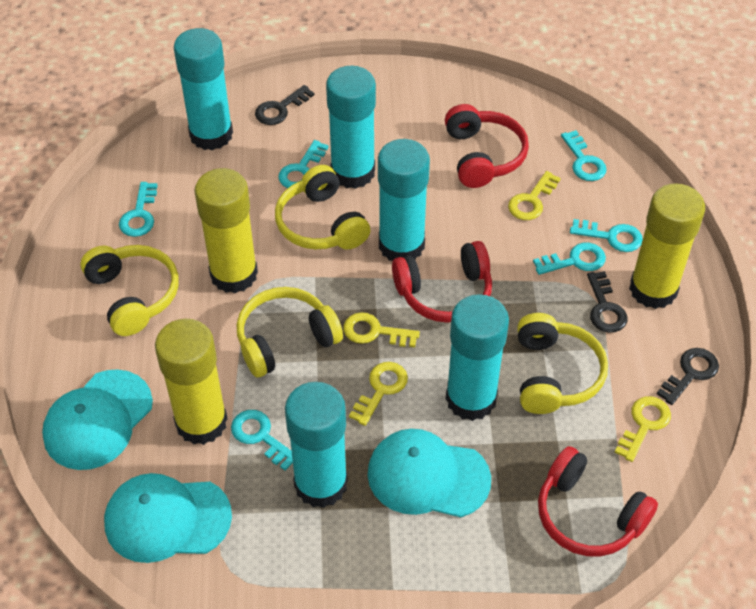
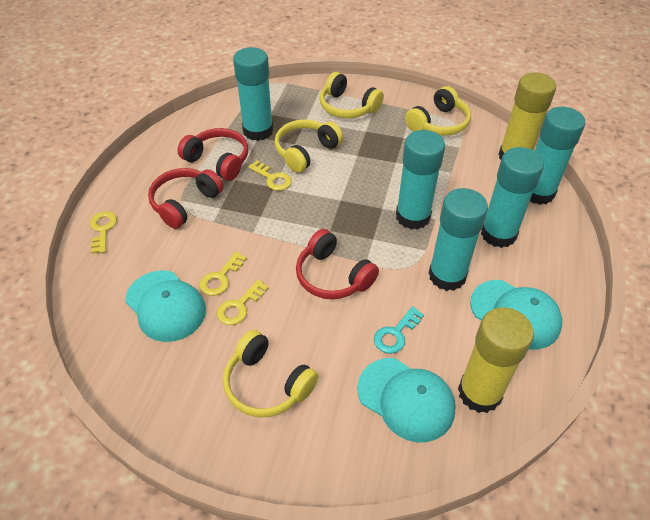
black key: 3 -> 0
turquoise key: 6 -> 1
yellow glue stick: 3 -> 2

